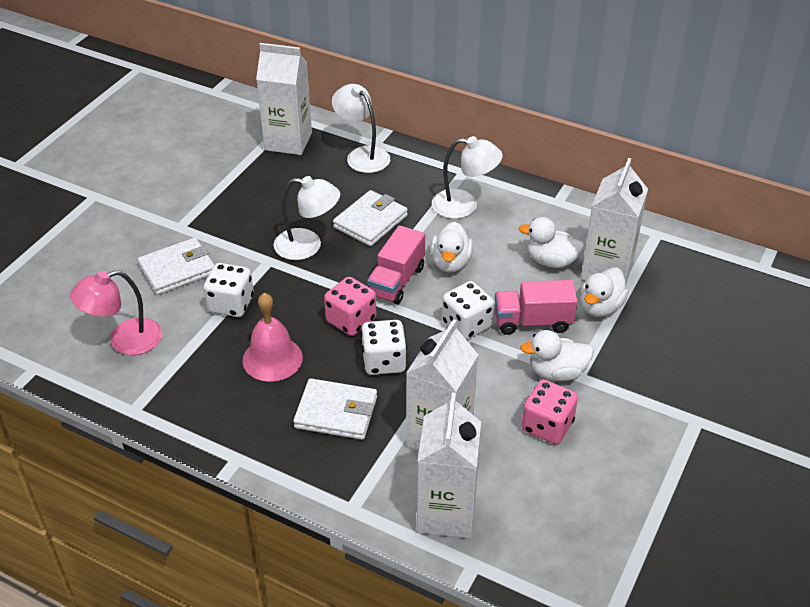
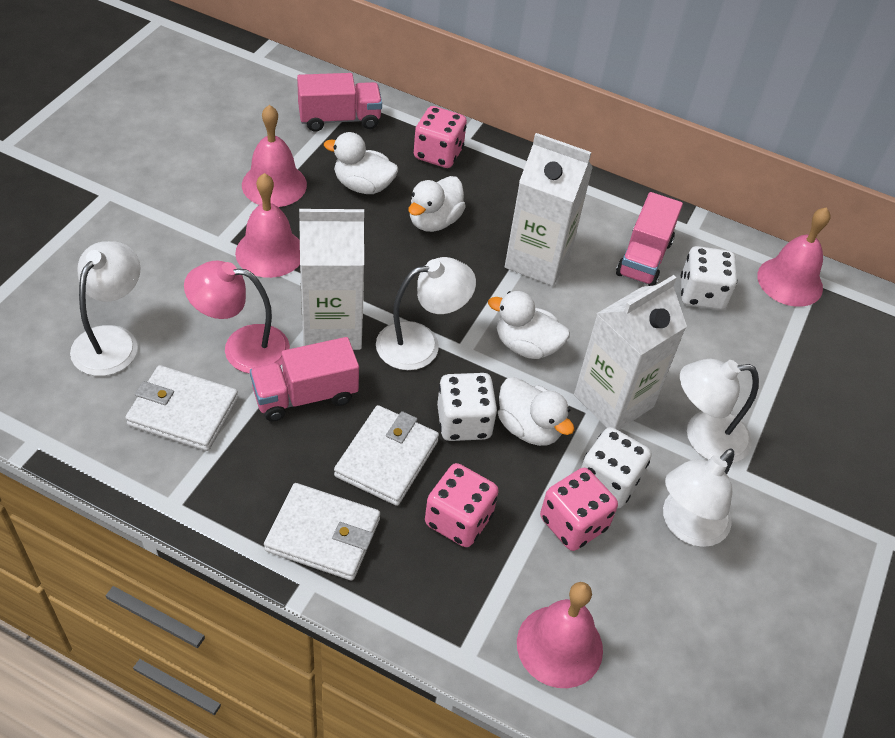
pink bell: 1 -> 4
pink dice: 2 -> 3
pink truck: 2 -> 3
white carton: 4 -> 3
white lamp: 3 -> 4

